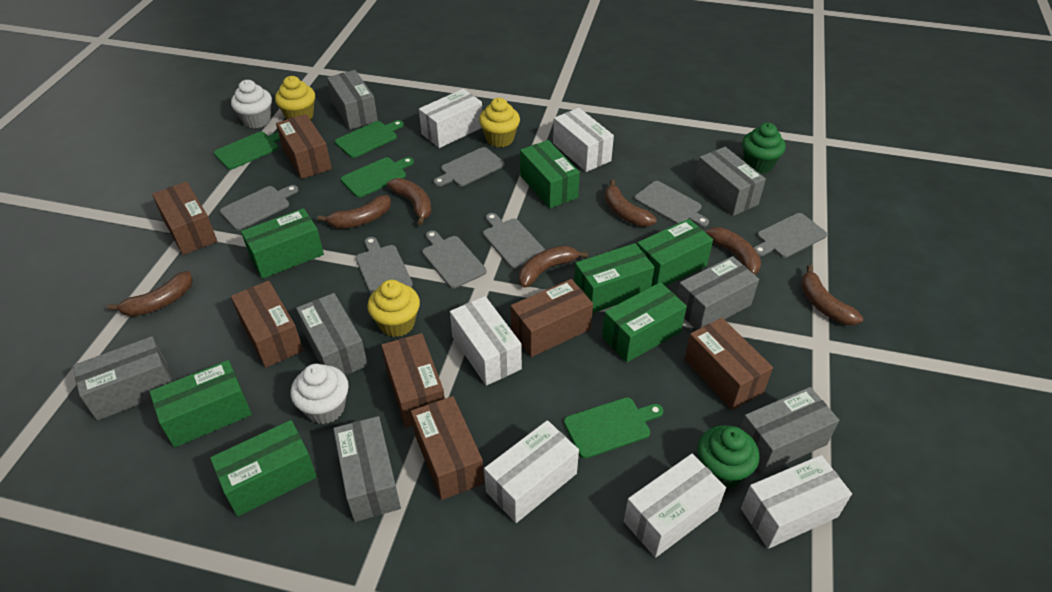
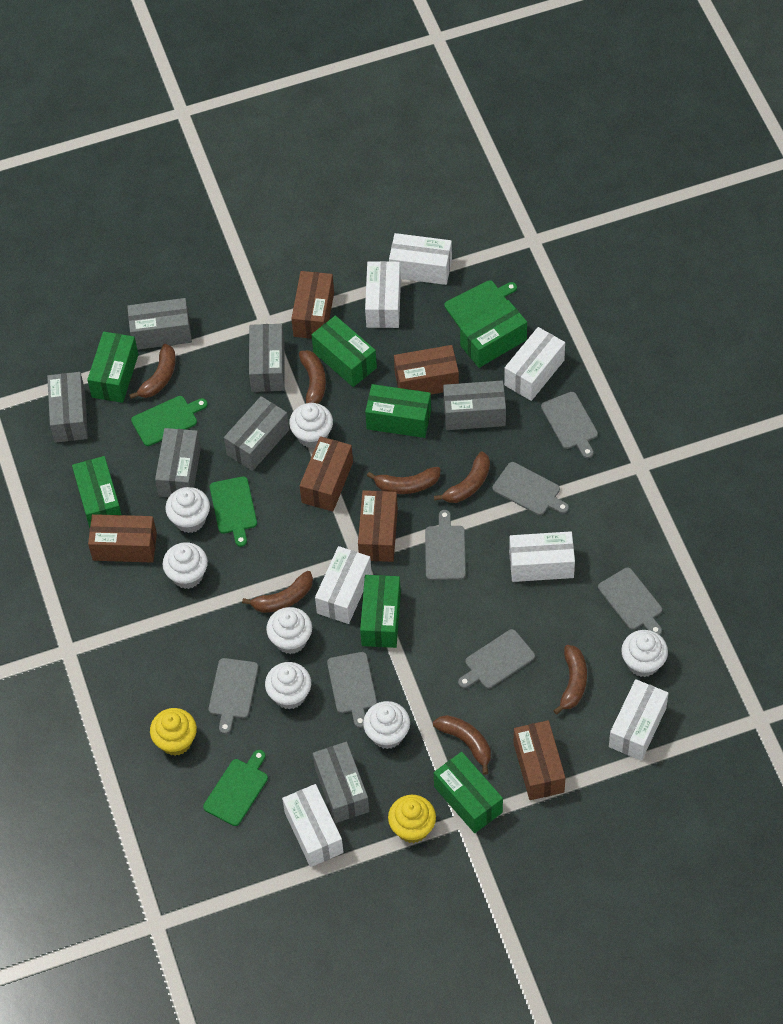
brown box: 7 -> 6
green cupcake: 2 -> 0
white box: 6 -> 7
white cupcake: 2 -> 7
yellow cupcake: 3 -> 2

